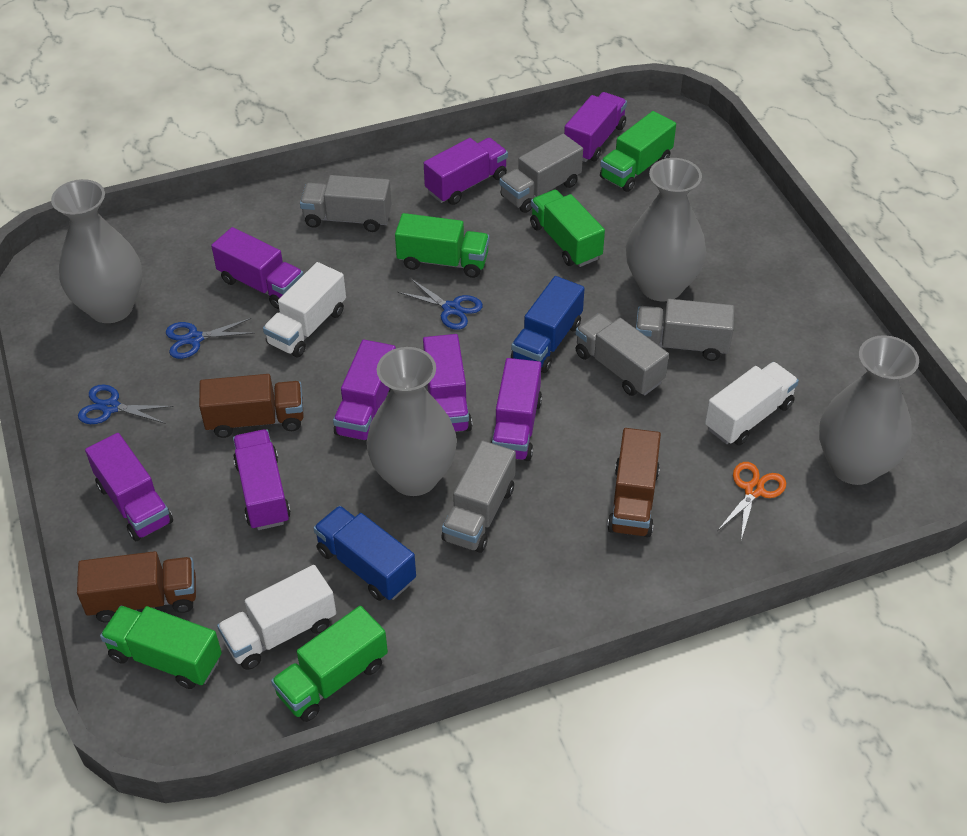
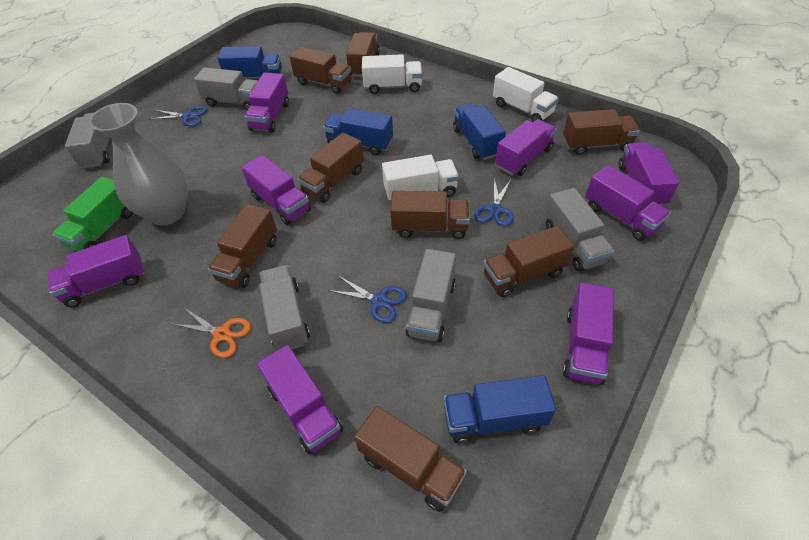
blue truck: 2 -> 4
brown truck: 3 -> 8
green truck: 5 -> 1
grey vase: 4 -> 1

